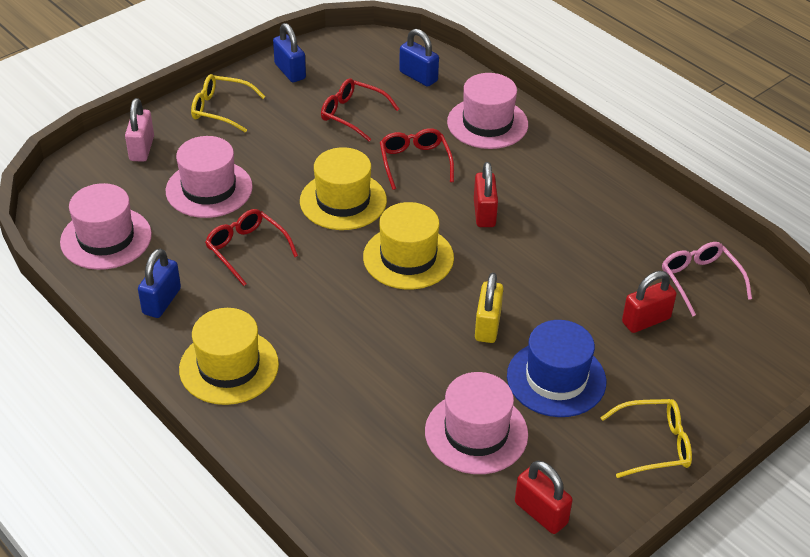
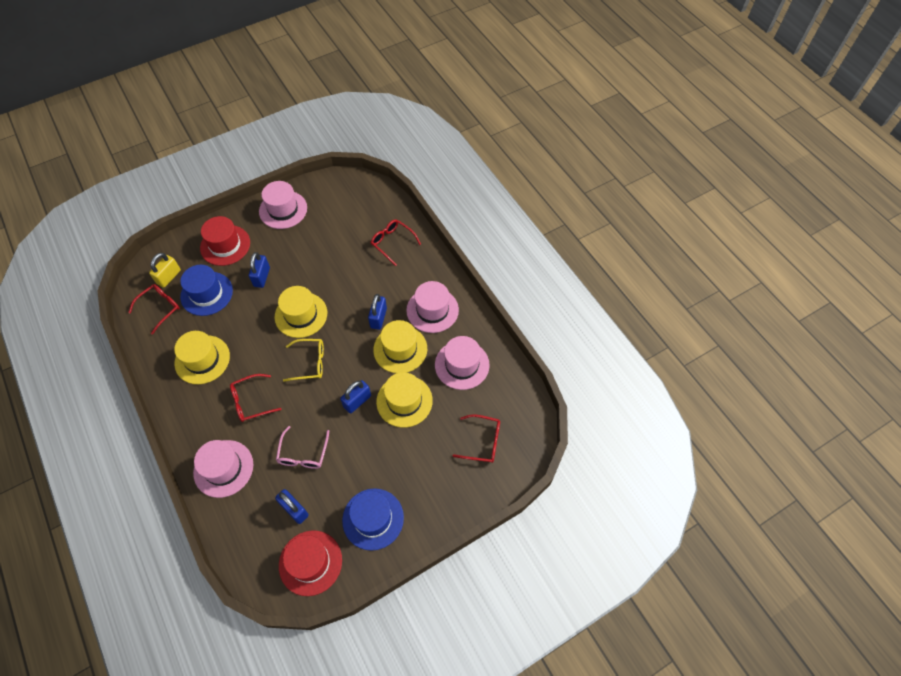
blue hat: 1 -> 2
blue padlock: 3 -> 4
pink padlock: 1 -> 0
red glasses: 3 -> 4
red hat: 0 -> 2
red padlock: 3 -> 0
yellow glasses: 2 -> 1
yellow hat: 3 -> 4

